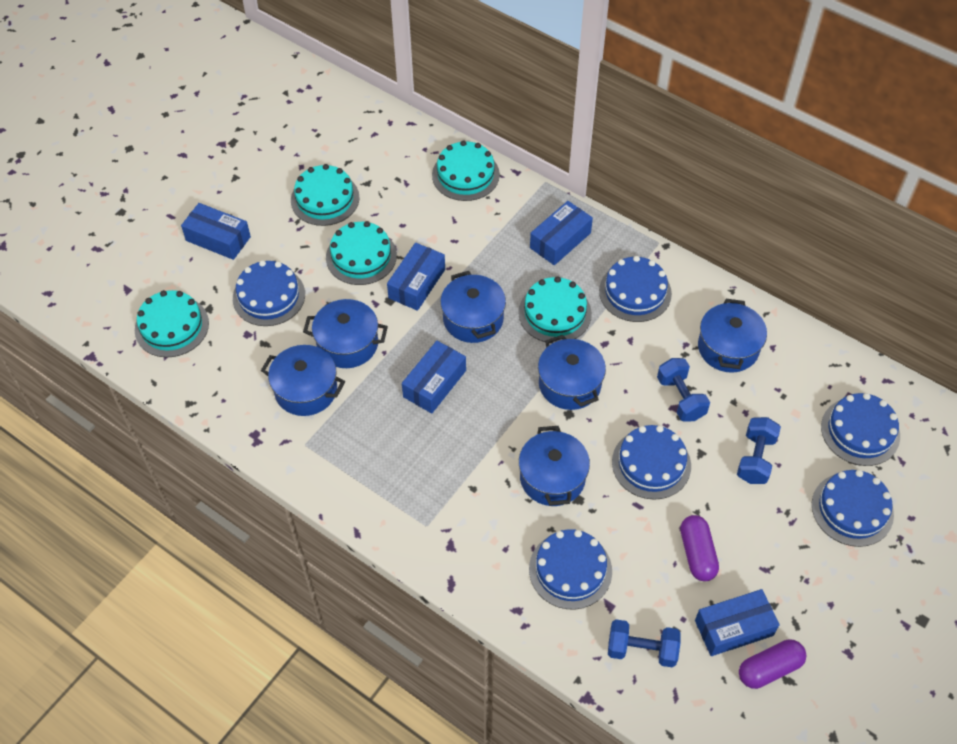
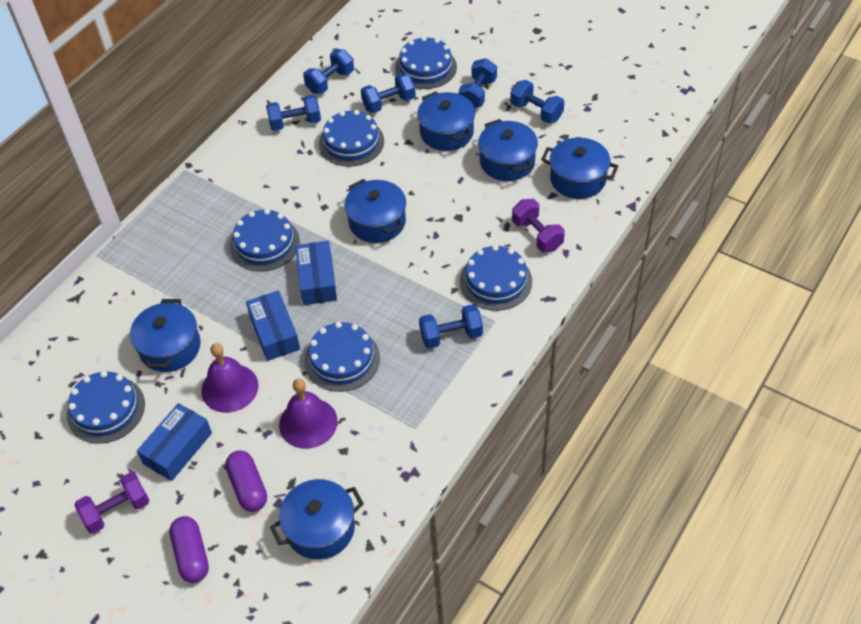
blue box: 5 -> 3
blue dumbbell: 3 -> 6
purple bell: 0 -> 2
purple dumbbell: 0 -> 2
turquoise cake: 5 -> 0

